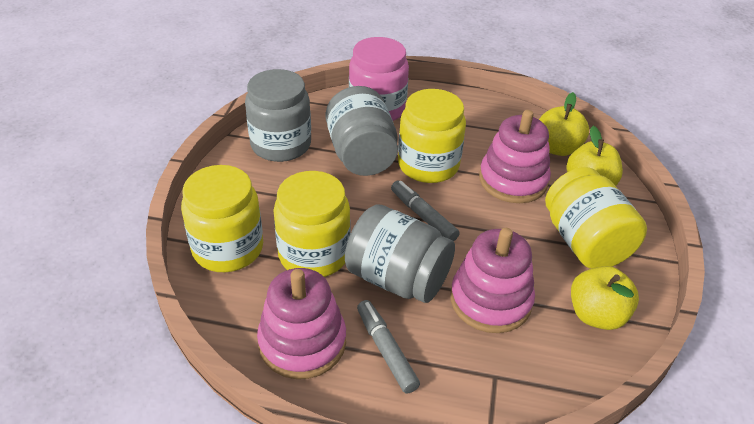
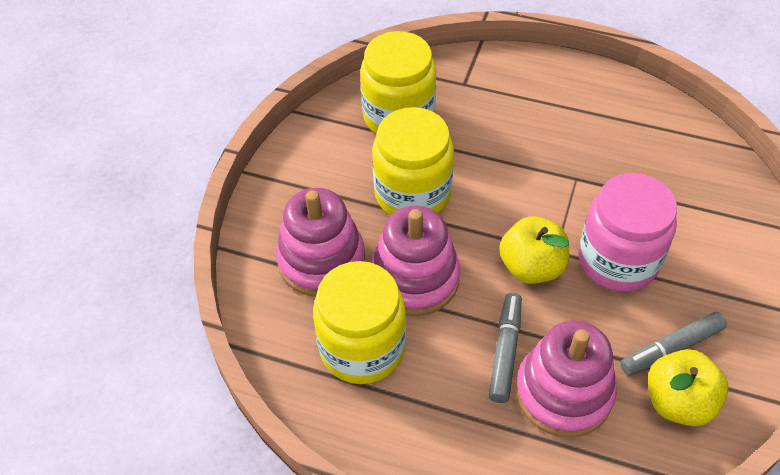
grey jar: 3 -> 0
yellow apple: 3 -> 2
yellow jar: 4 -> 3

